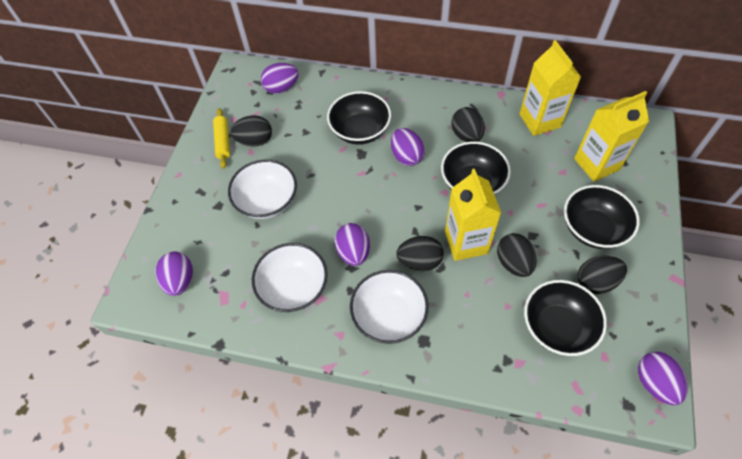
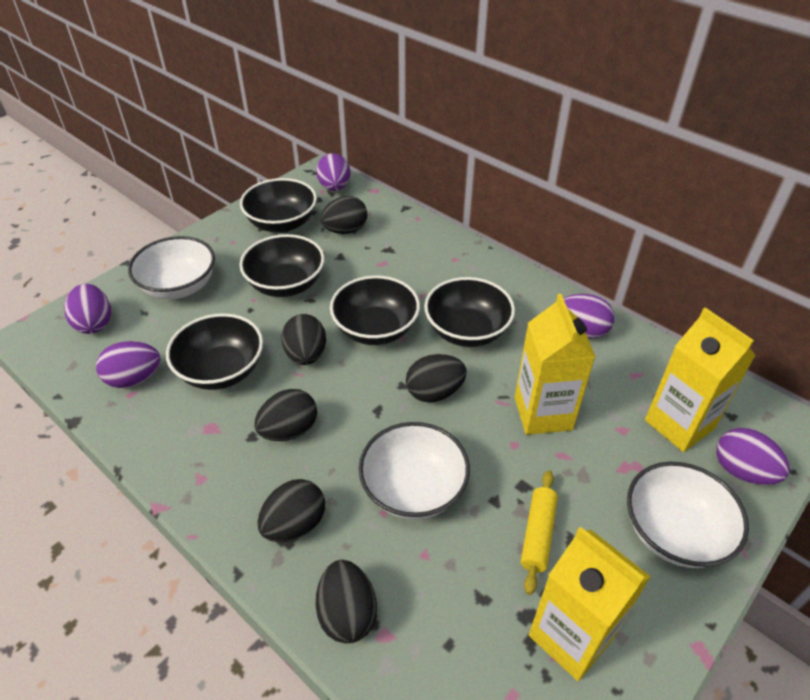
black bowl: 4 -> 5
black egg: 5 -> 6

